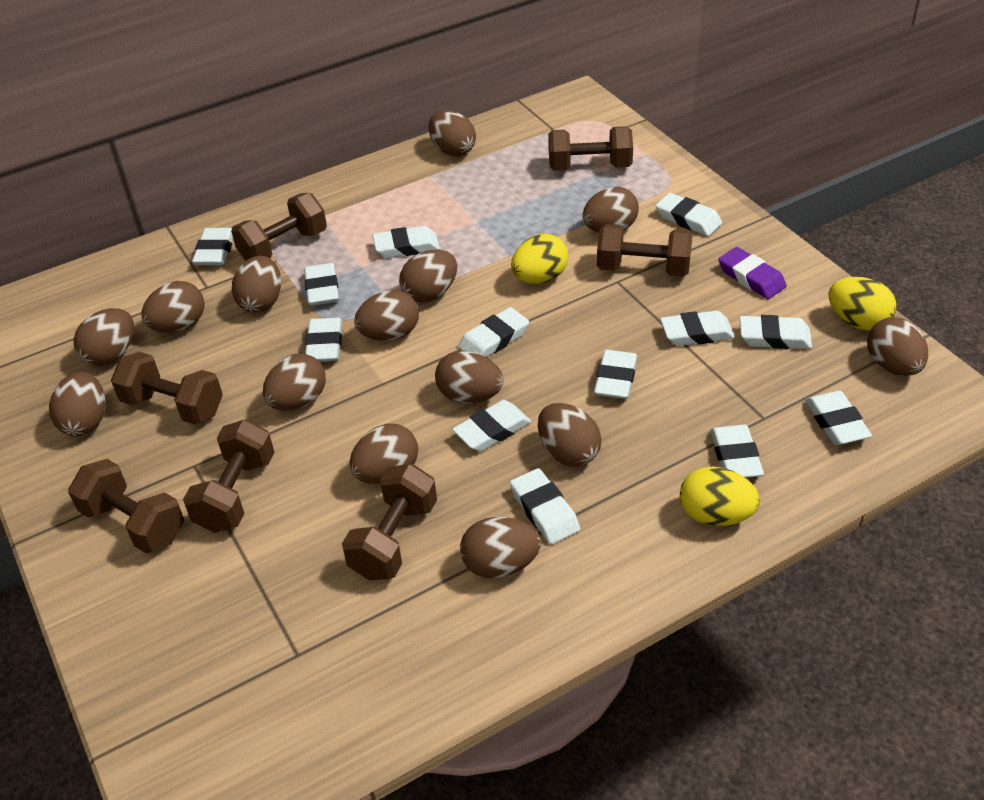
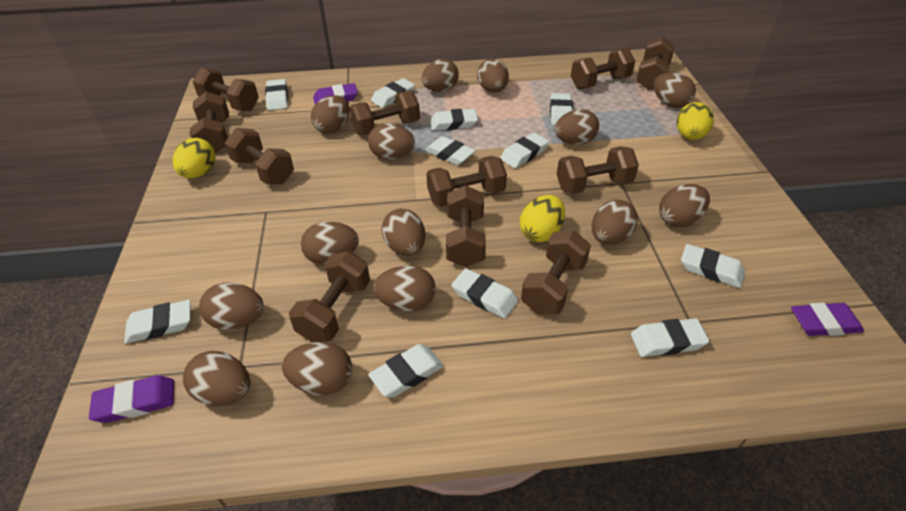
brown dumbbell: 7 -> 11
purple eraser: 1 -> 3
white eraser: 13 -> 11

